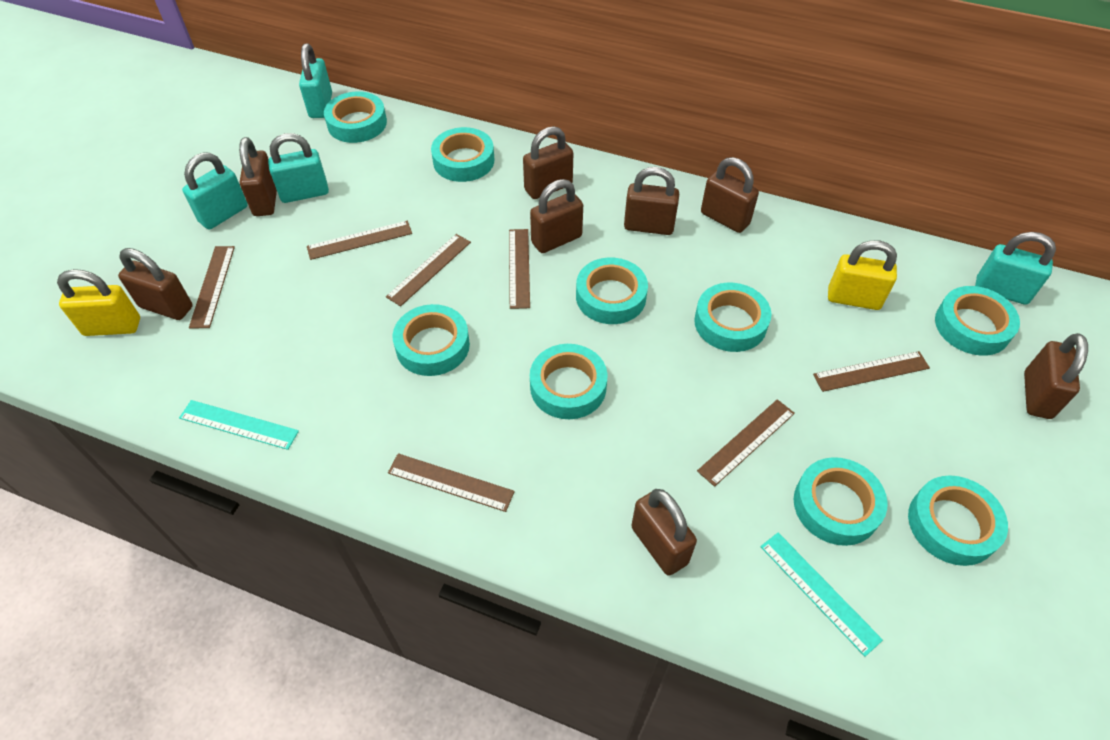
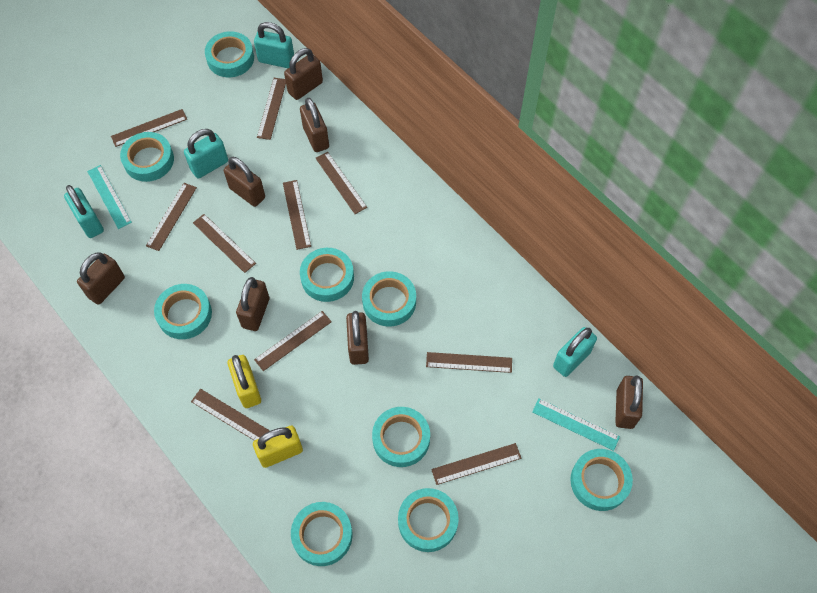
brown padlock: 8 -> 7
brown ruler: 7 -> 10

